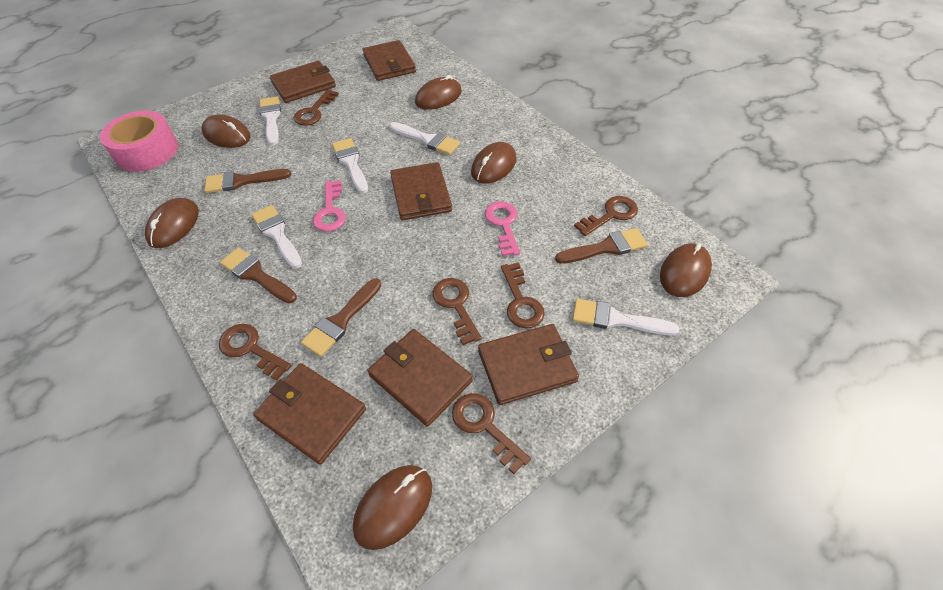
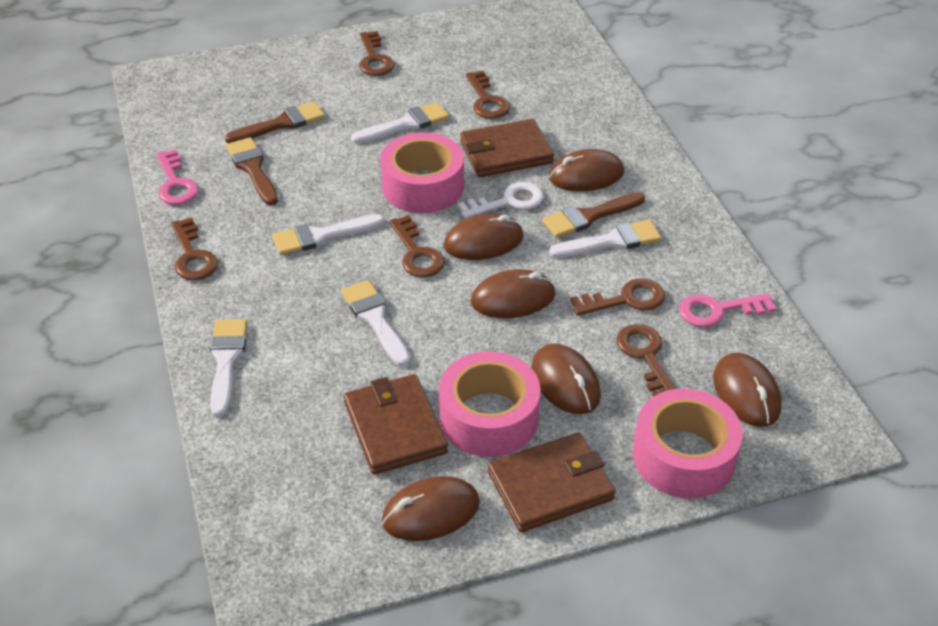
brown brush: 4 -> 3
brown wallet: 6 -> 3
pink tape: 1 -> 3
white key: 0 -> 1

